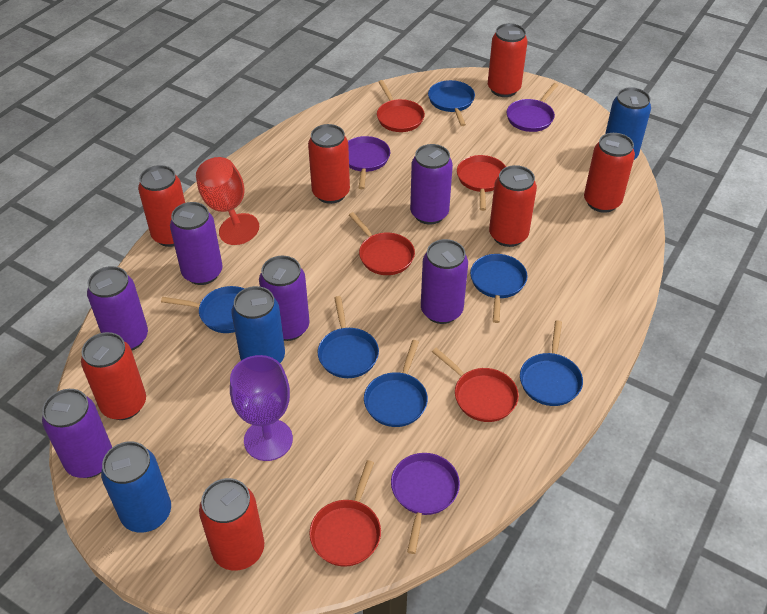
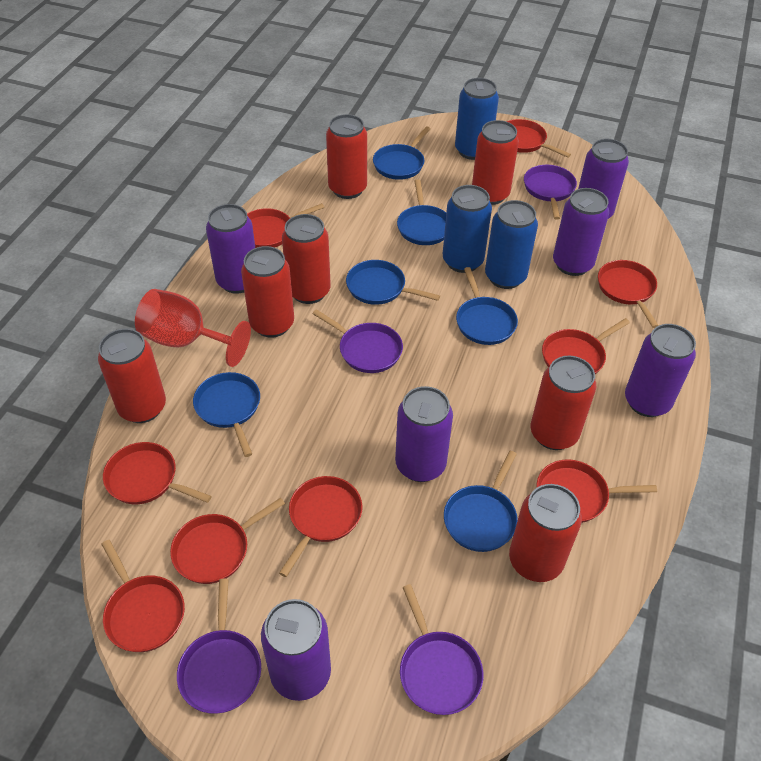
purple goblet: 1 -> 0
purple pan: 3 -> 4
red pan: 5 -> 9

